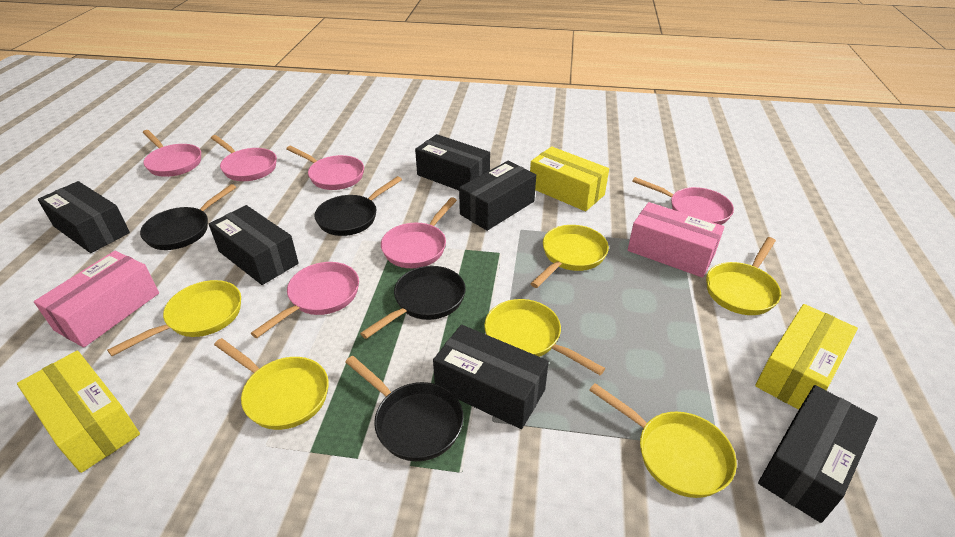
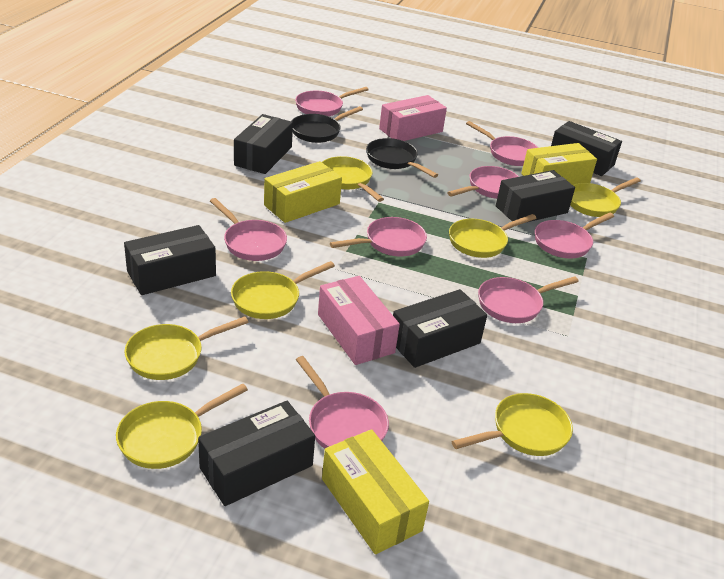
black pan: 4 -> 2
pink pan: 6 -> 8
yellow pan: 6 -> 7

